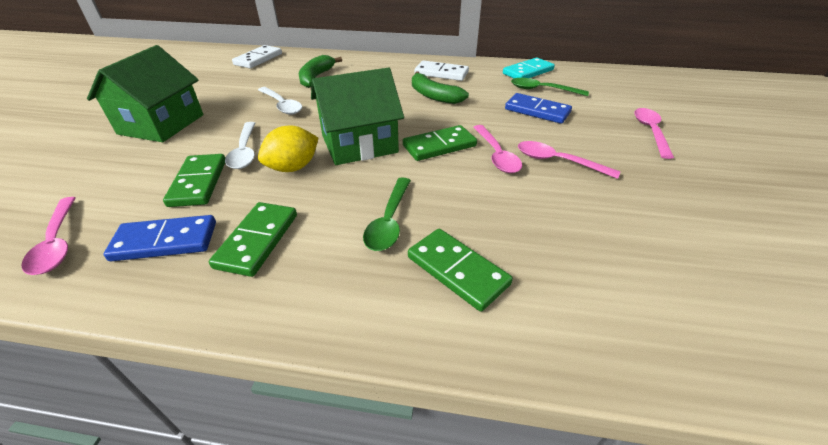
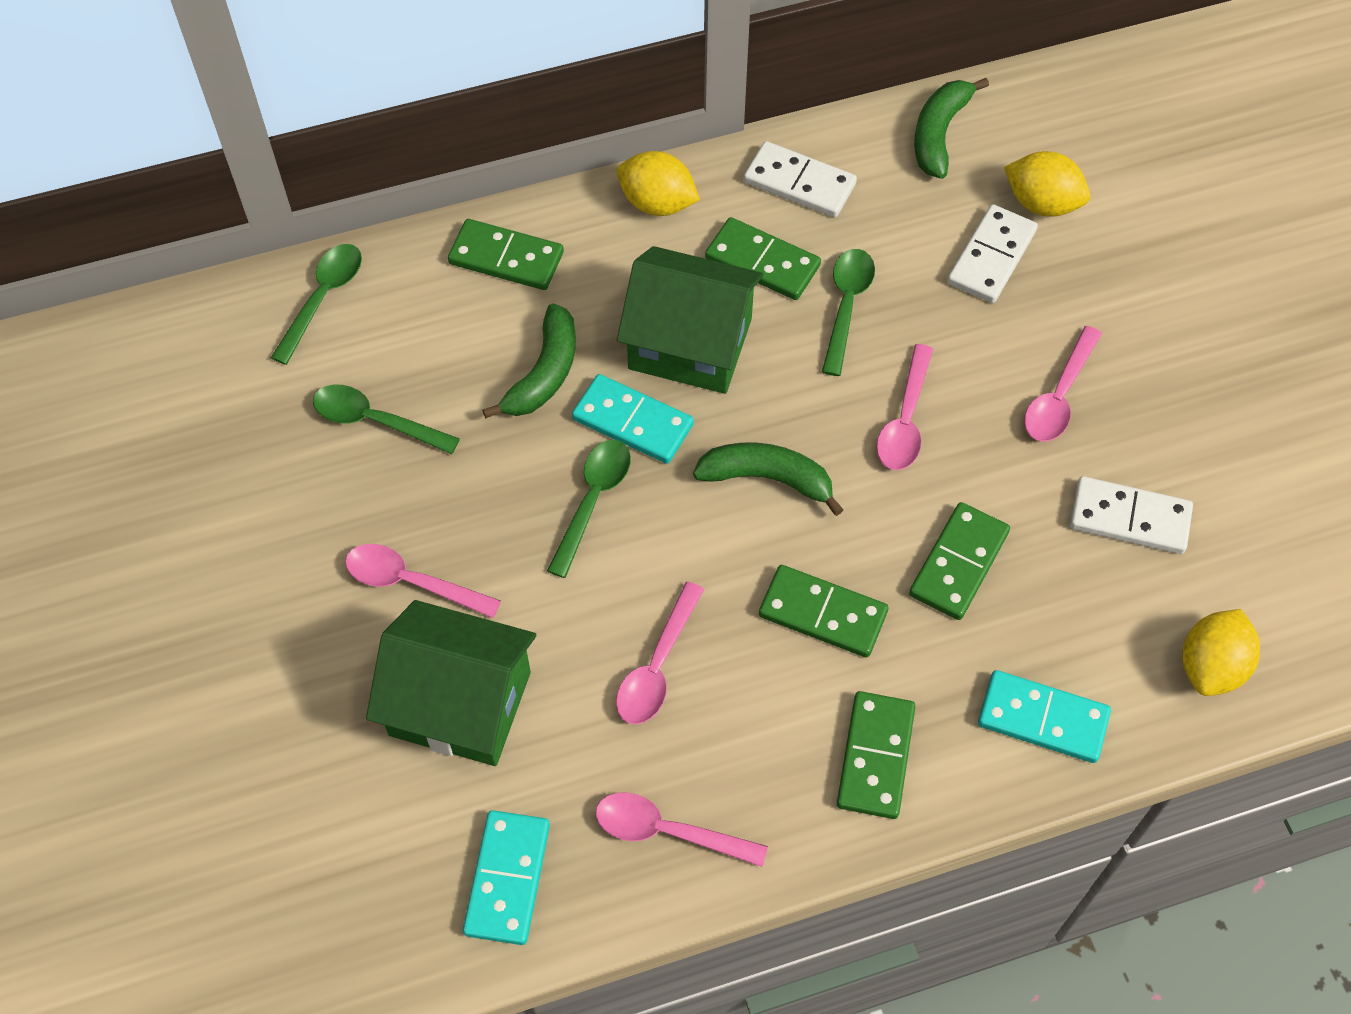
blue domino: 2 -> 0
green banana: 2 -> 3
green domino: 4 -> 5
green spoon: 2 -> 4
pink spoon: 4 -> 5
turquoise domino: 1 -> 3
white domino: 2 -> 3
white spoon: 2 -> 0
yellow lemon: 1 -> 3

